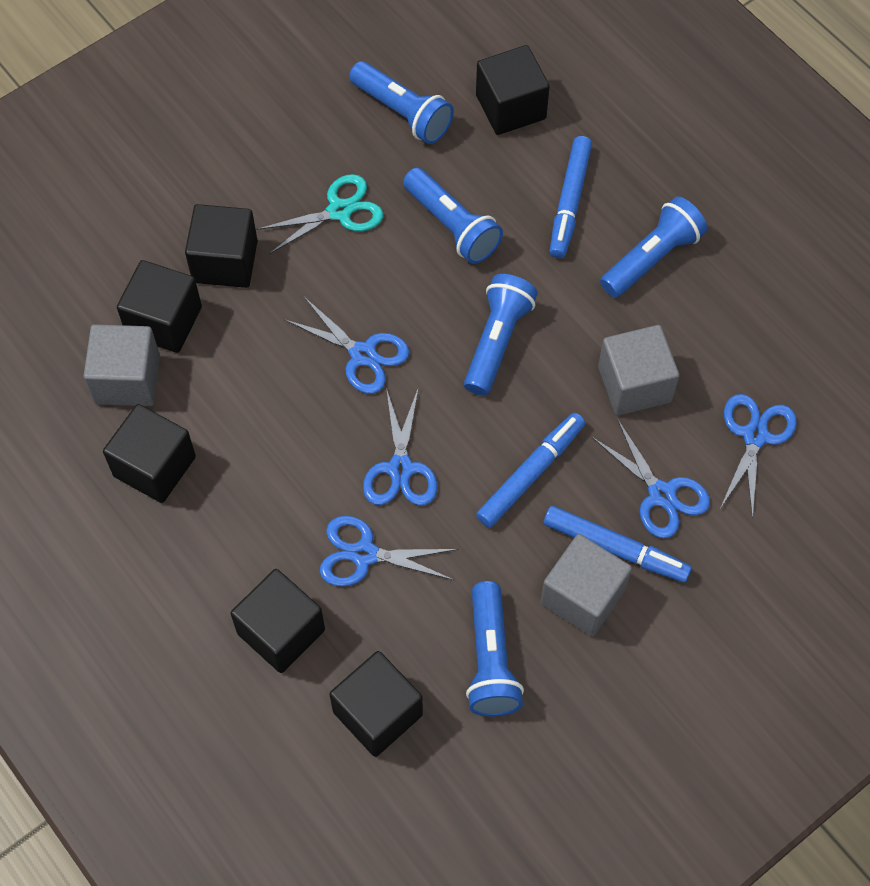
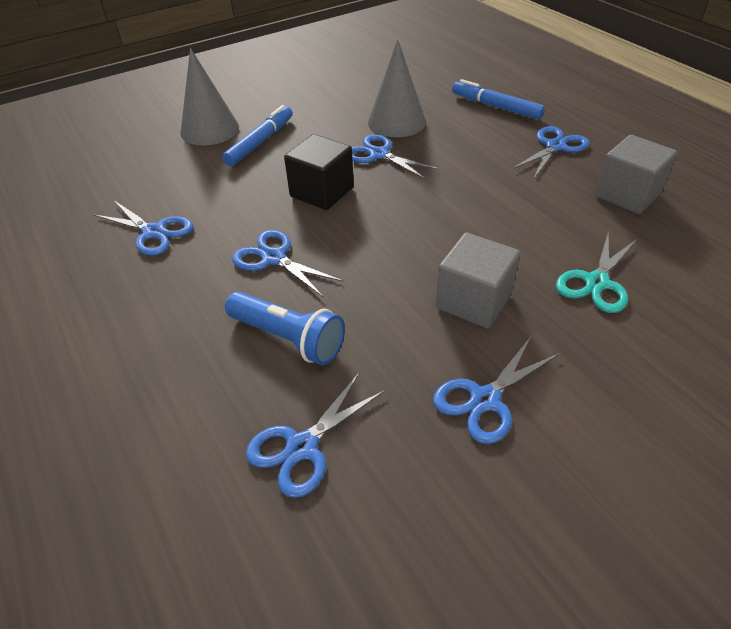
black cube: 6 -> 1
blue flashlight: 5 -> 1
blue marker: 3 -> 2
blue scissors: 5 -> 6
grey cone: 0 -> 2
grey cube: 3 -> 2

